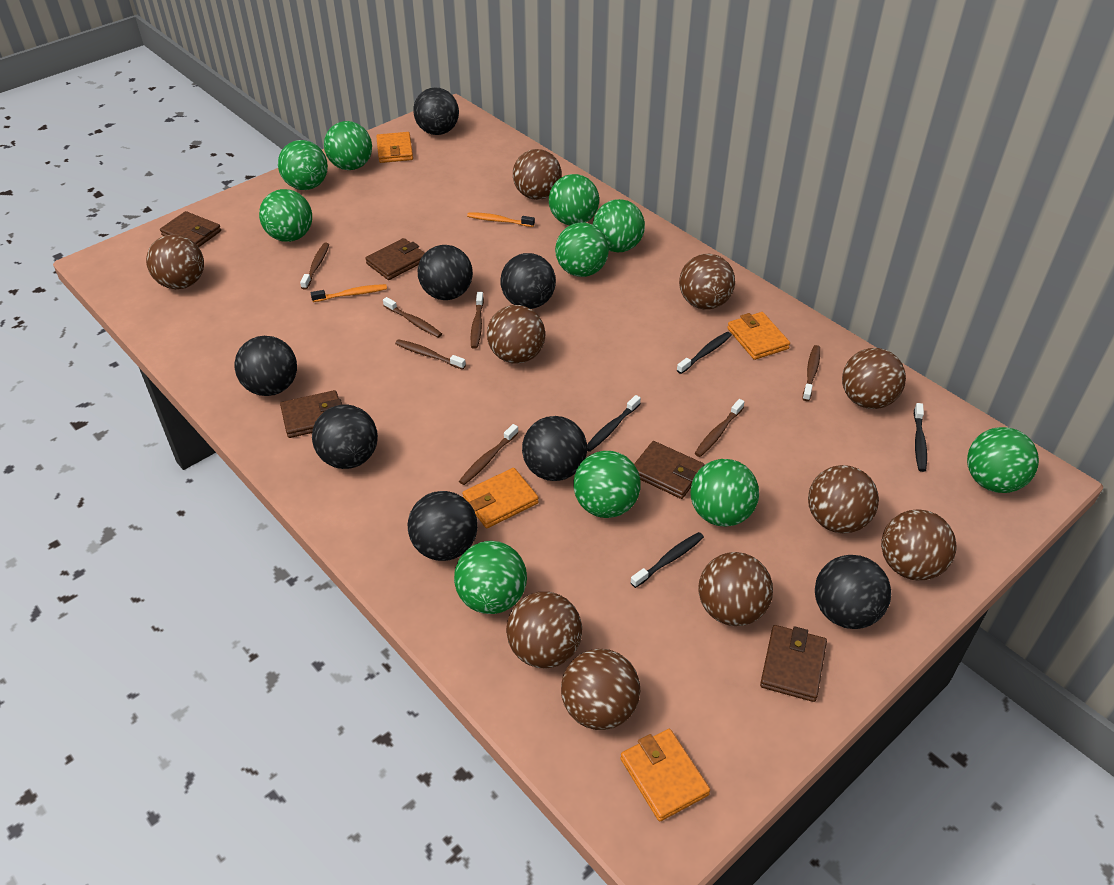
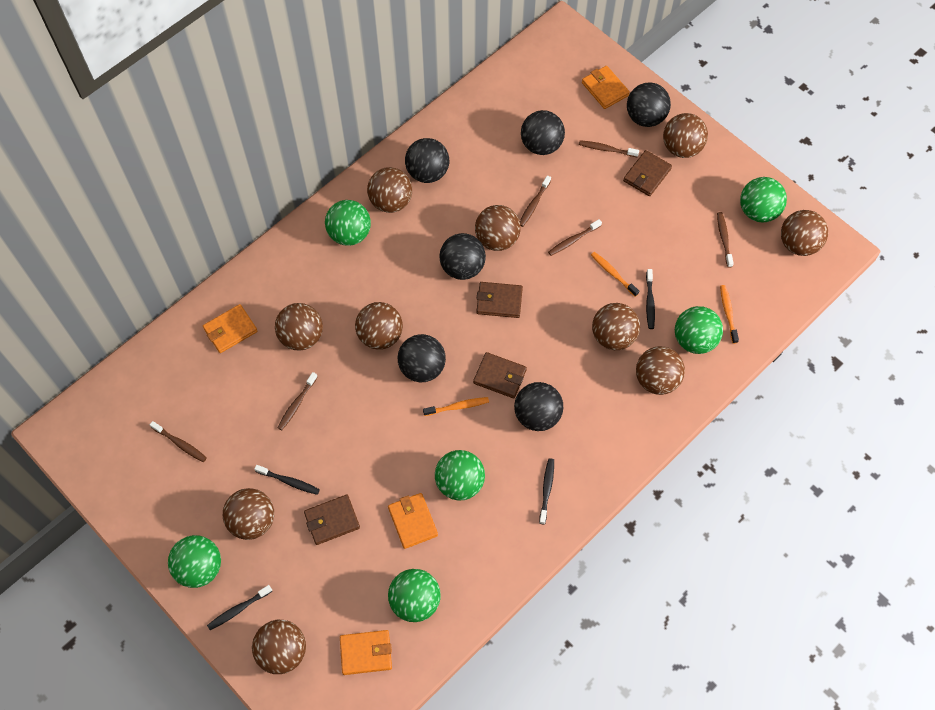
black ball: 8 -> 6
brown toothbrush: 7 -> 6
brown wallet: 5 -> 4
green ball: 10 -> 6
orange toothbrush: 2 -> 3

